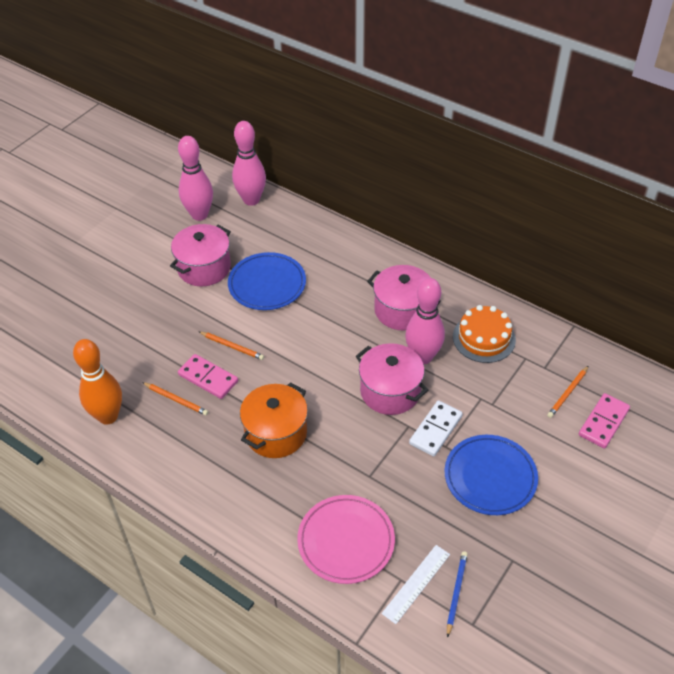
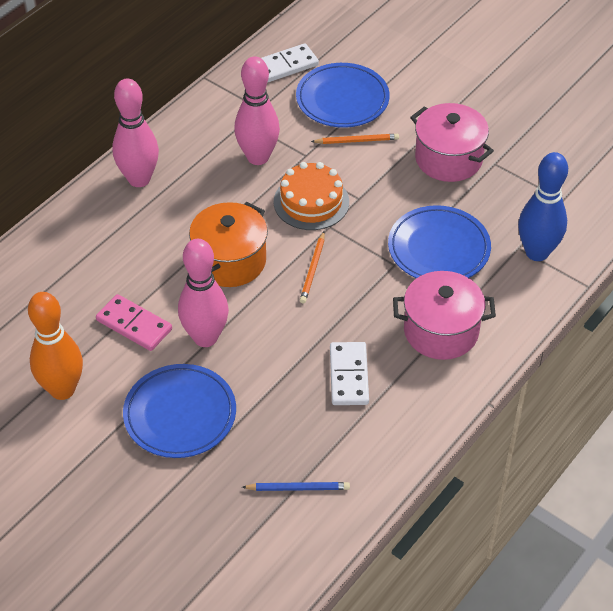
blue bowling pin: 0 -> 1
blue plate: 2 -> 3
orange pencil: 3 -> 2
pink domino: 2 -> 1
pink plate: 1 -> 0
pink pot: 3 -> 2
white domino: 1 -> 2
white ruler: 1 -> 0

